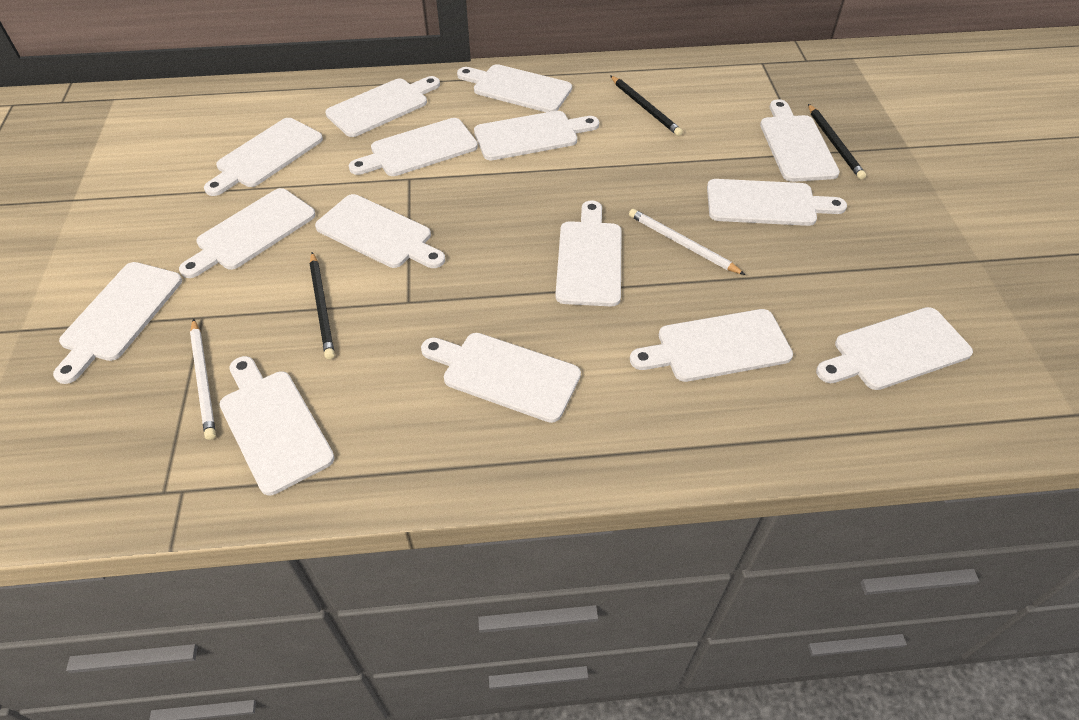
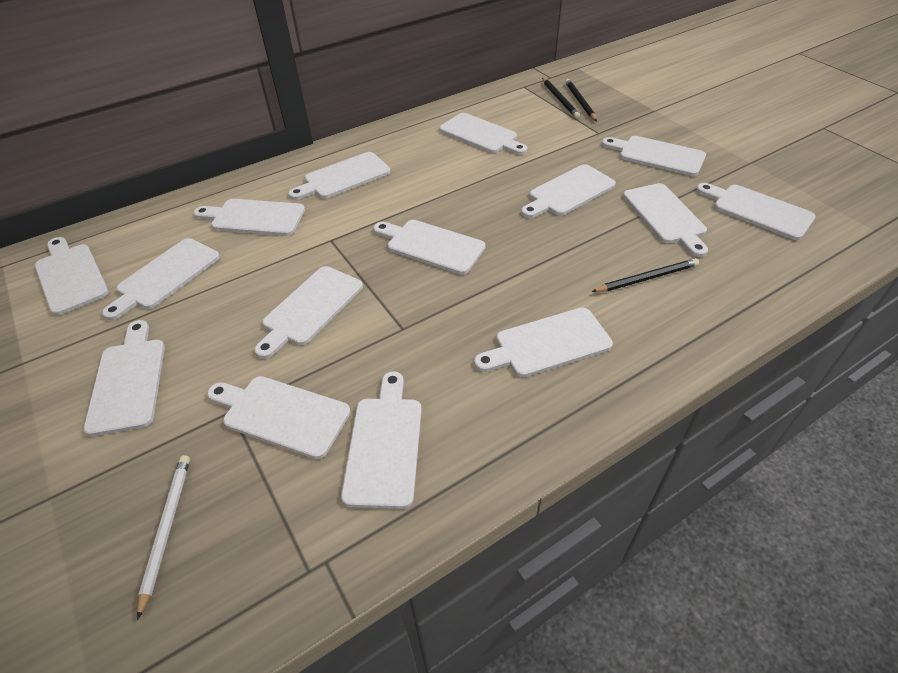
white pencil: 2 -> 1

